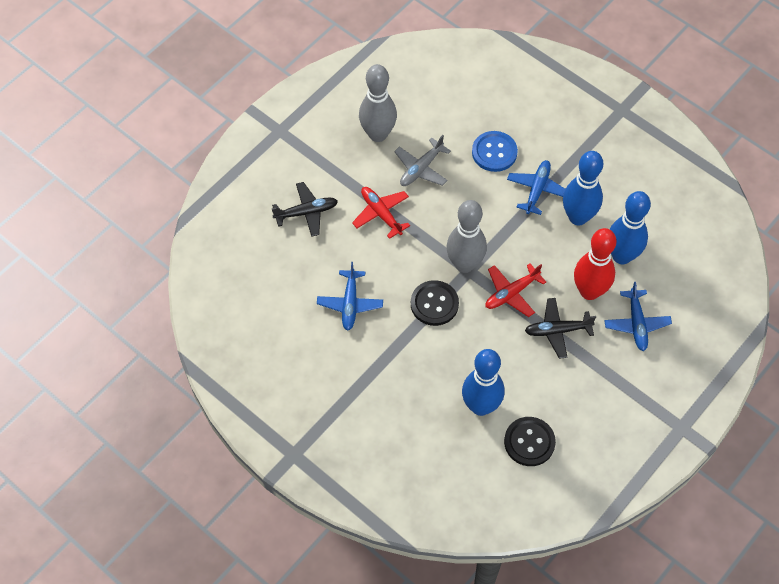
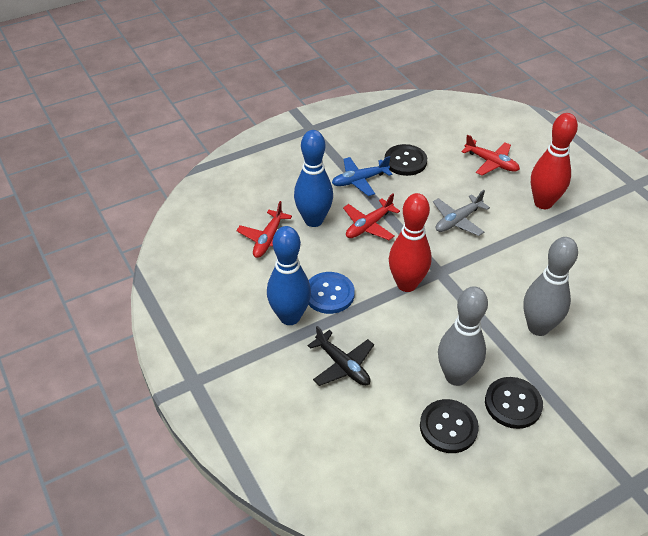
black button: 2 -> 3
black plane: 2 -> 1
blue bowling pin: 3 -> 2
blue plane: 3 -> 1
red bowling pin: 1 -> 2
red plane: 2 -> 3

